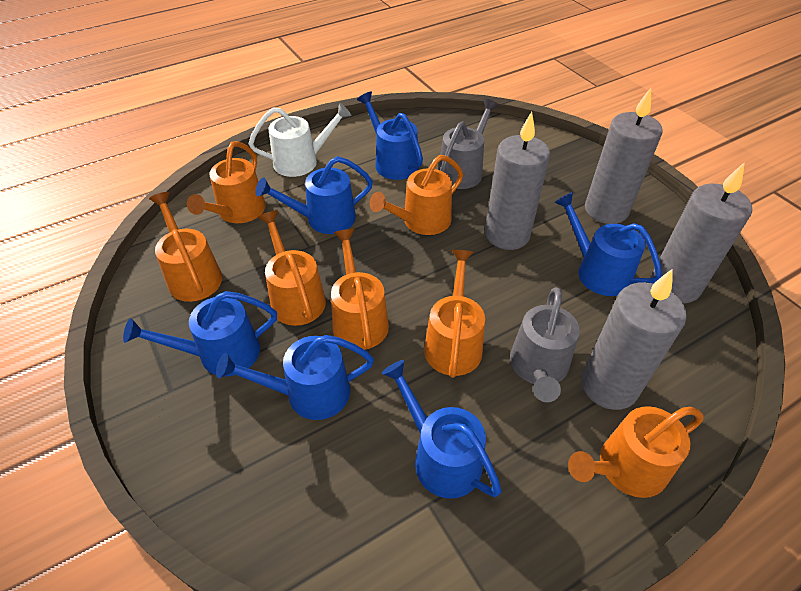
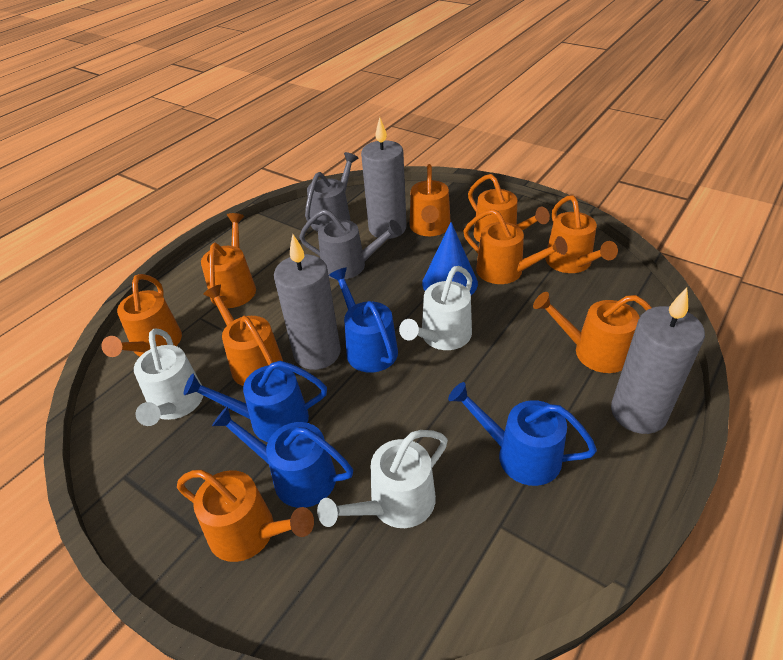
blue cone: 0 -> 1
blue watering can: 6 -> 4
grey candle: 4 -> 3
orange watering can: 7 -> 9
white watering can: 1 -> 3

